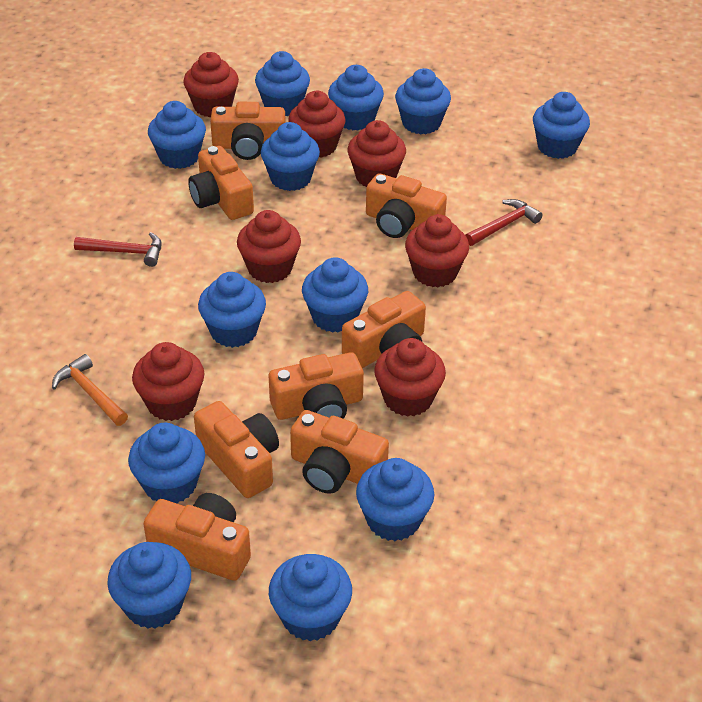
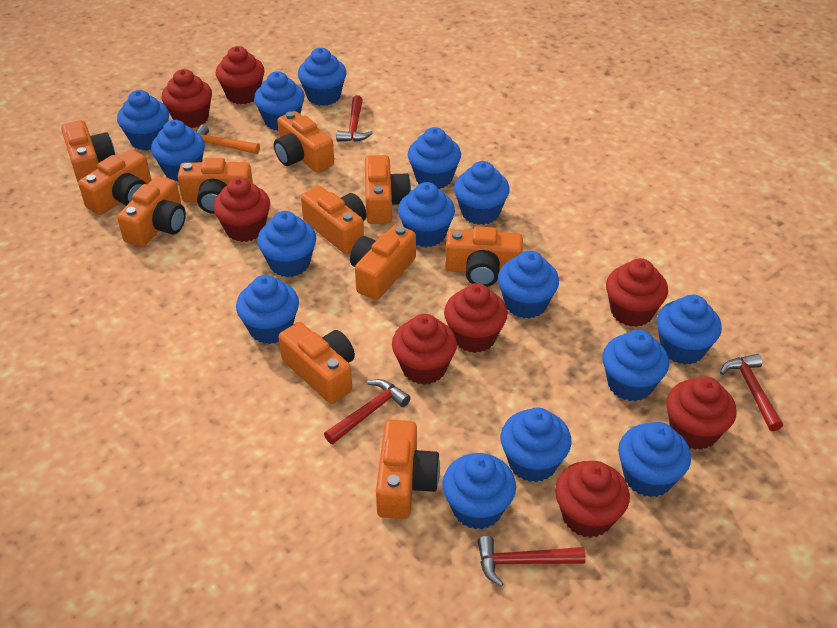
blue cupcake: 12 -> 15
orange camera: 8 -> 11
red cupcake: 7 -> 8
red hammer: 2 -> 4

